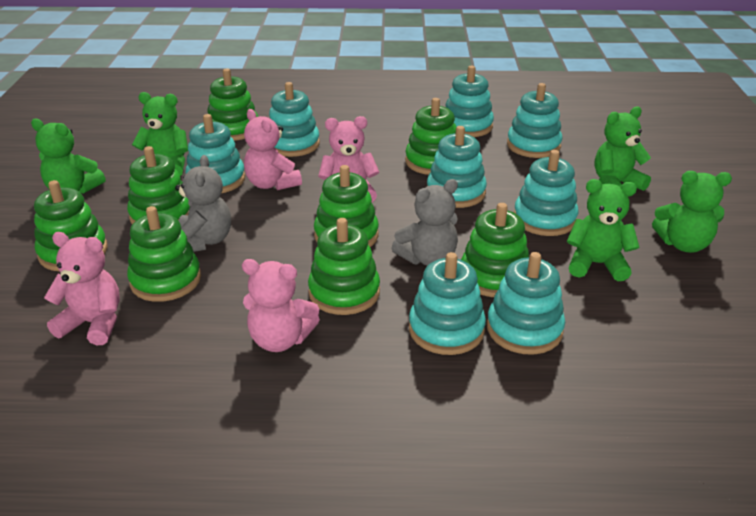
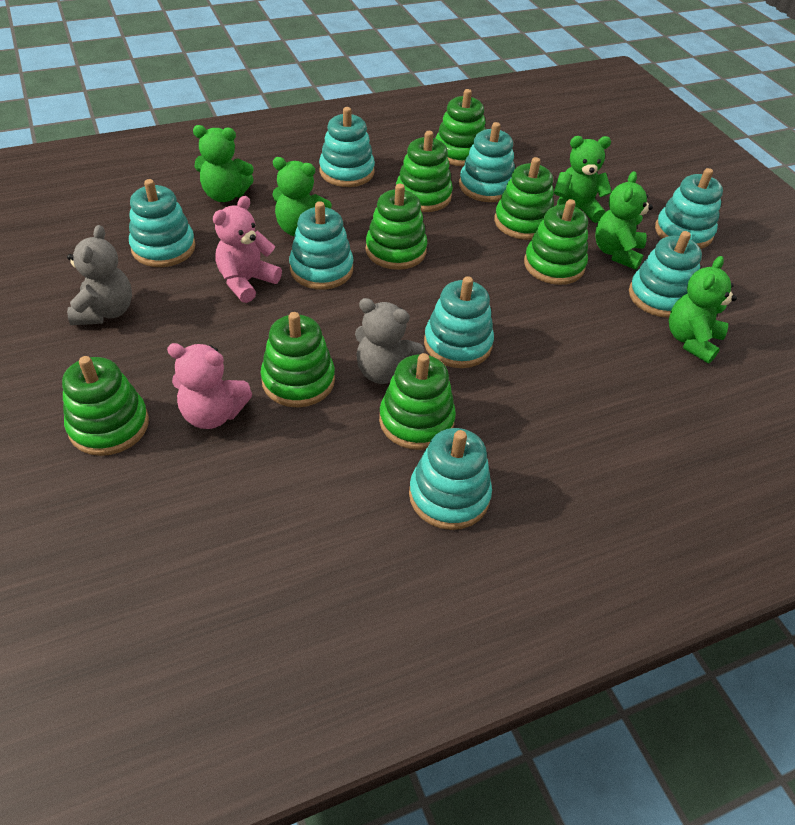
pink teddy bear: 4 -> 2

